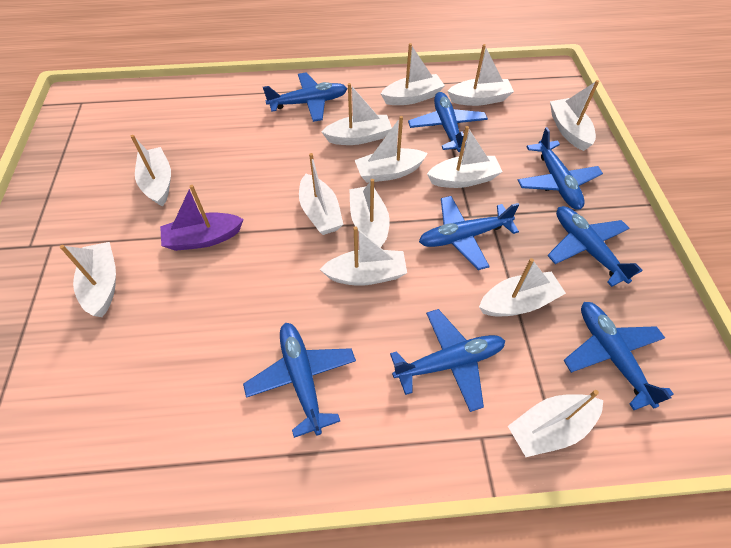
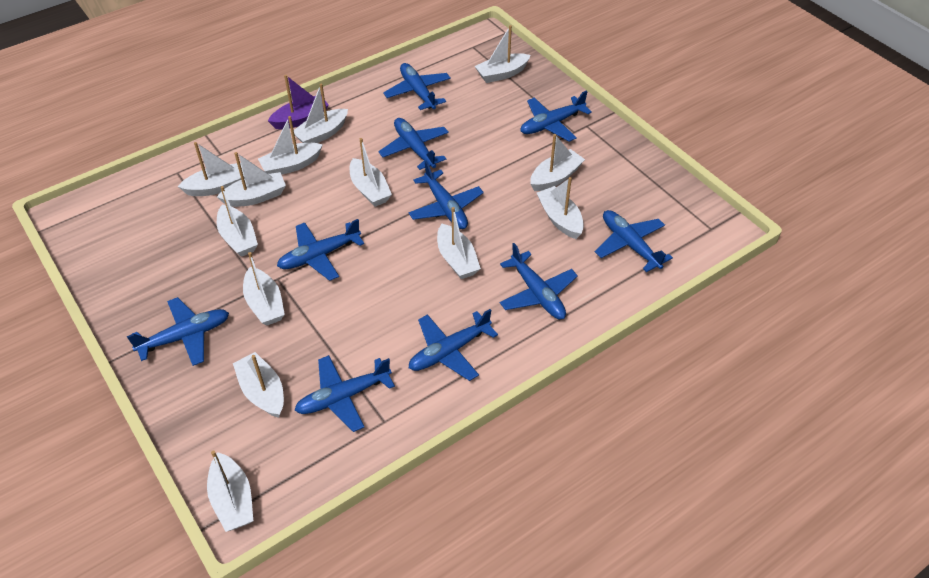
blue plane: 8 -> 10

